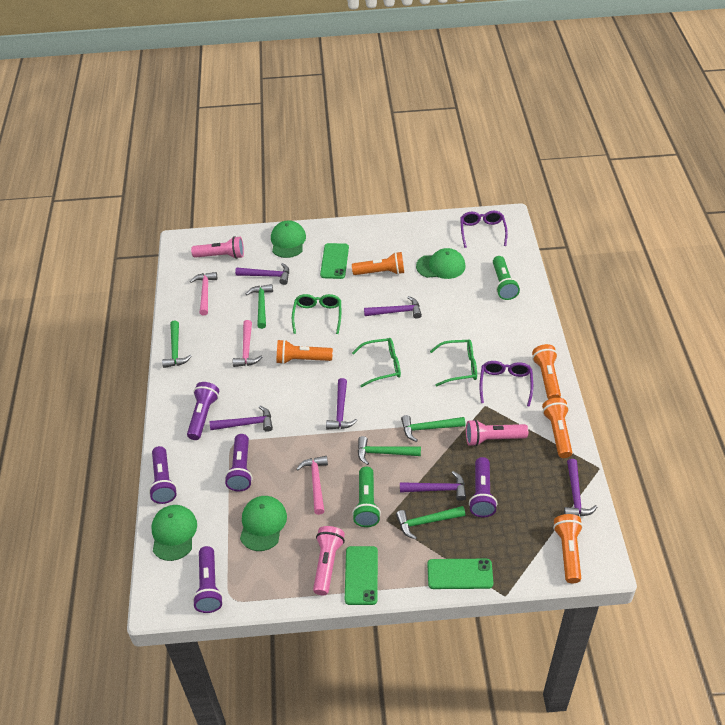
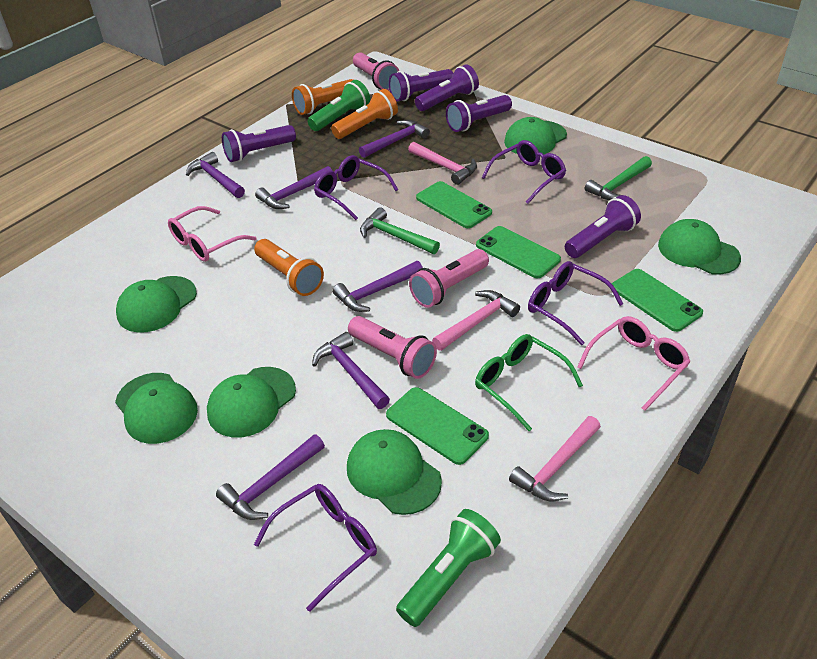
green cap: 4 -> 6
green glasses: 3 -> 1
green hammer: 5 -> 2
green phone: 3 -> 4
orange flashlight: 5 -> 3
pink glasses: 0 -> 2
purple glasses: 2 -> 4

